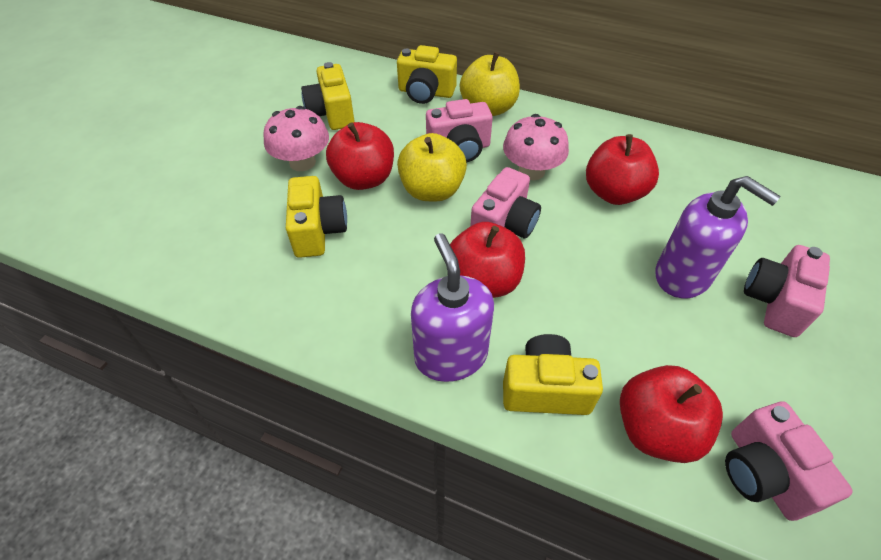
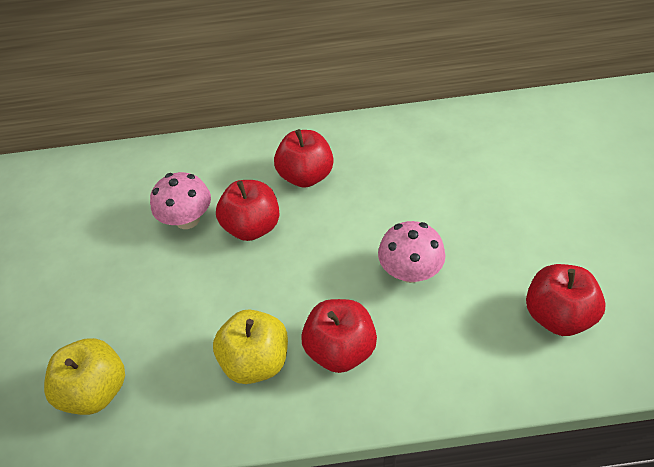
pink camera: 4 -> 0
purple soap dispenser: 2 -> 0
yellow camera: 4 -> 0

